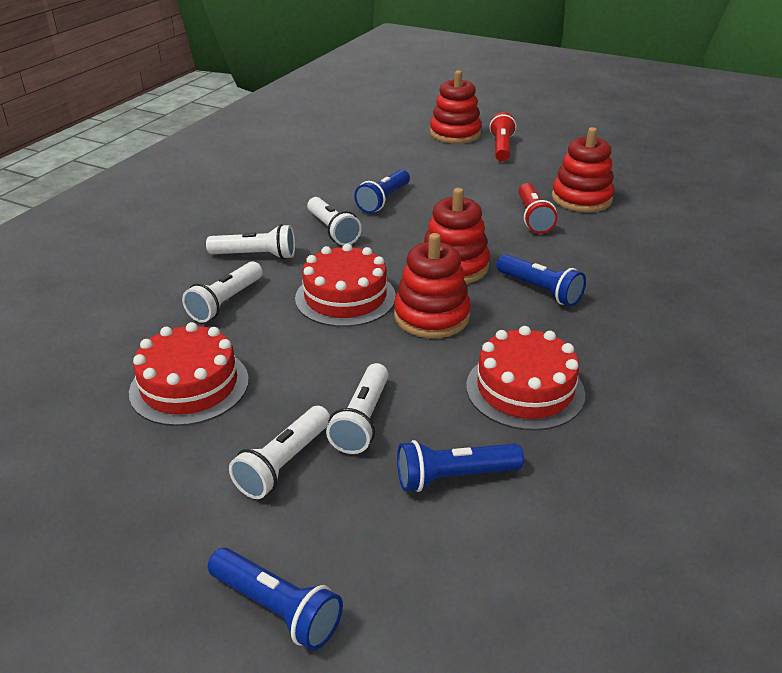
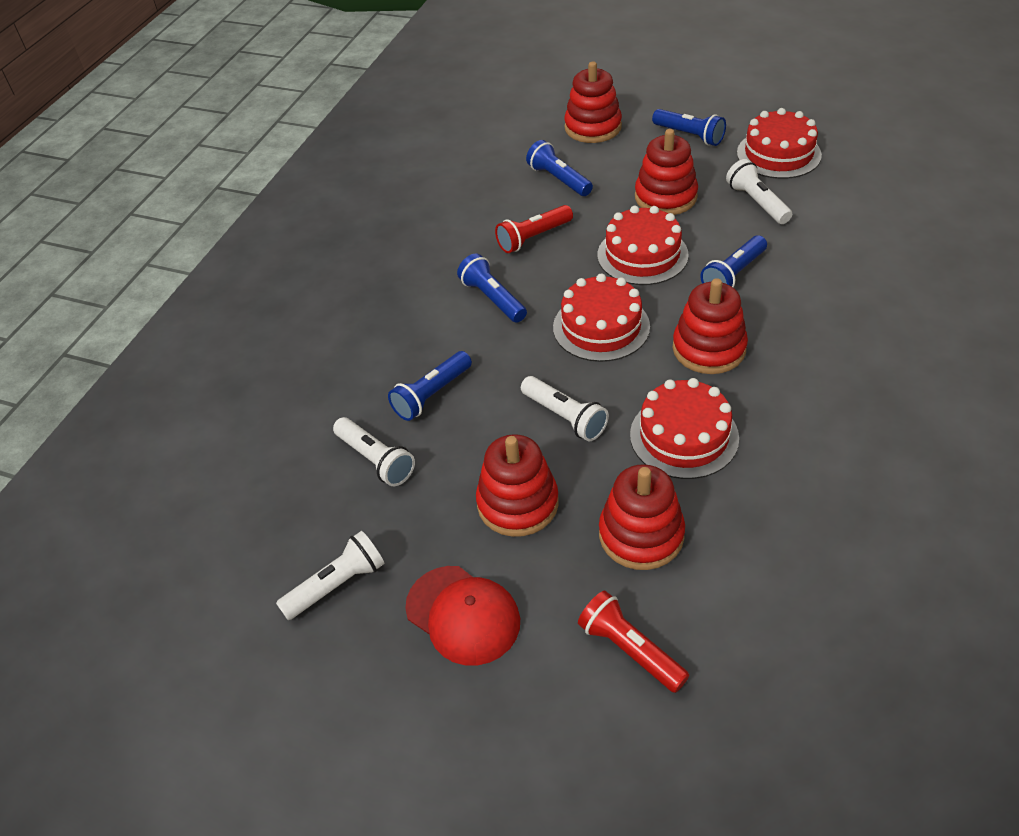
blue flashlight: 4 -> 5
red cake: 3 -> 4
red cap: 0 -> 1
red stacking toy: 4 -> 5
white flashlight: 5 -> 4

